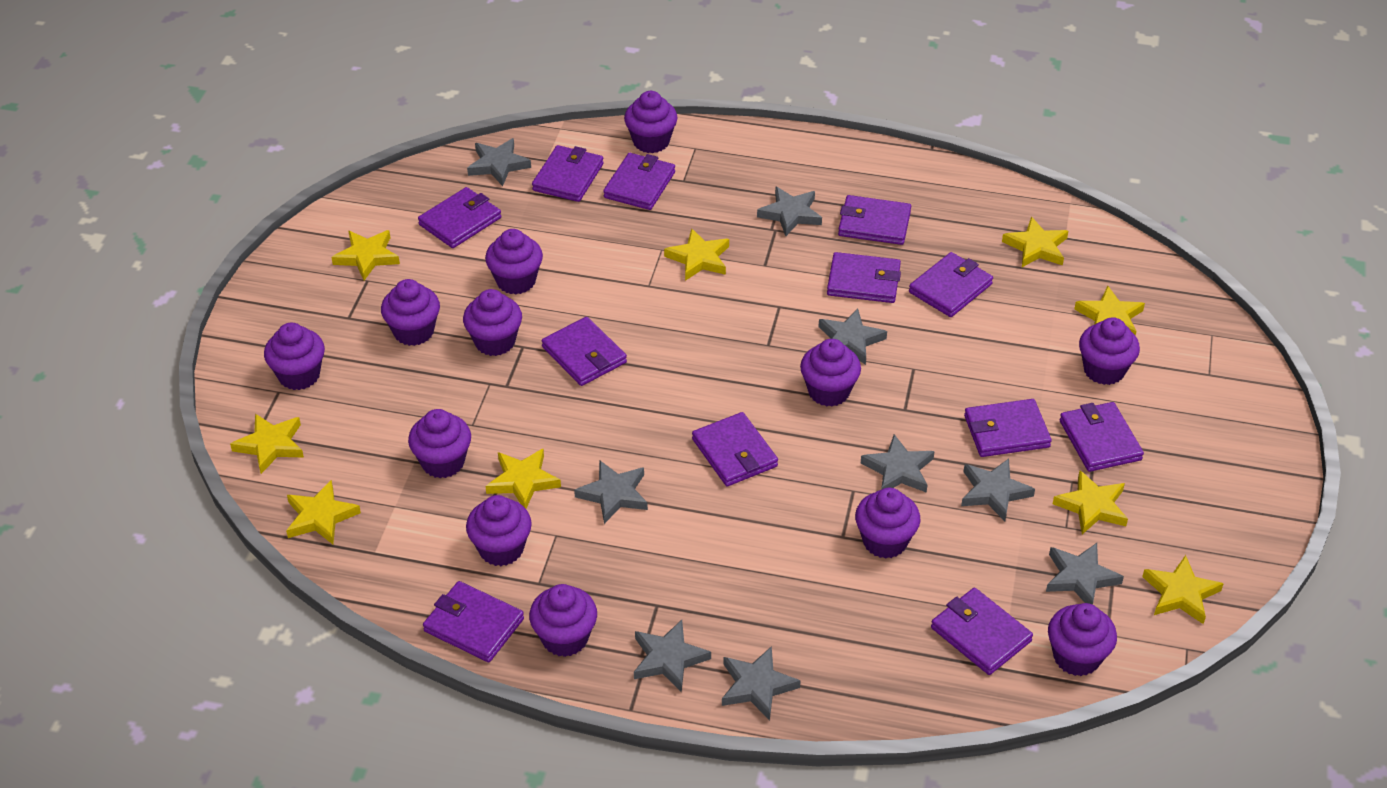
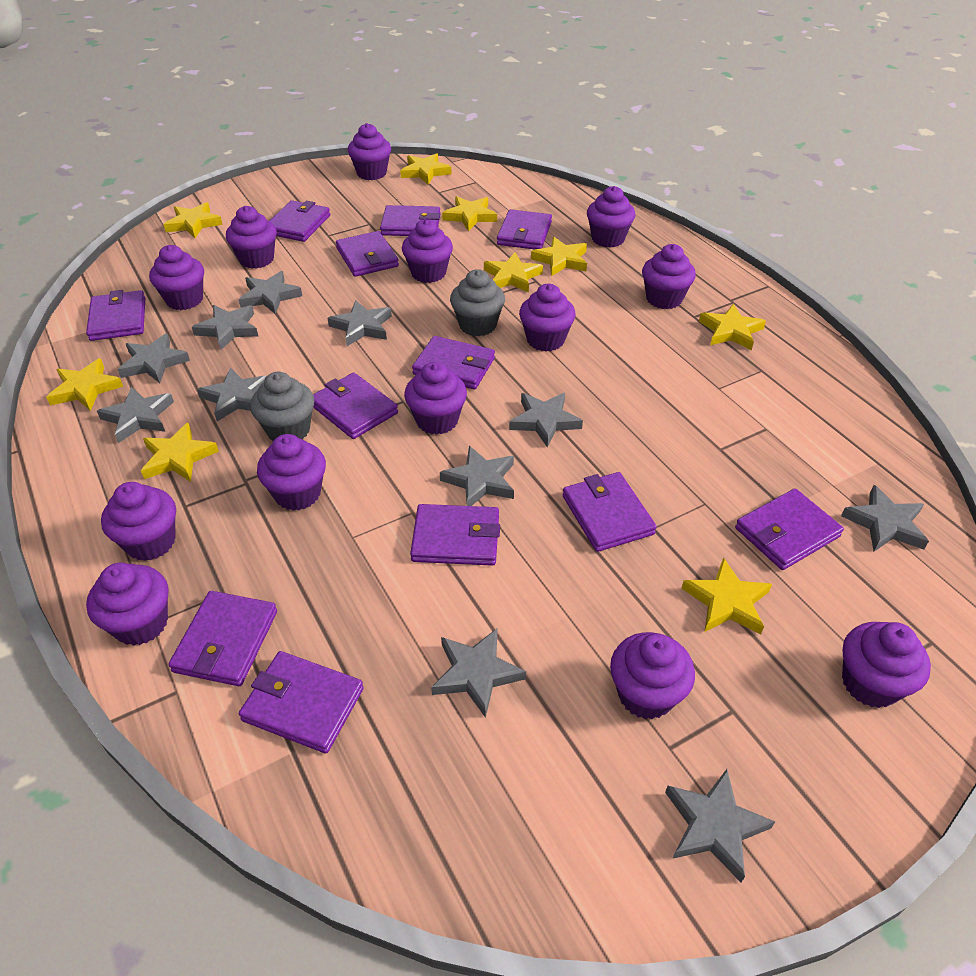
grey cupcake: 0 -> 2
grey star: 9 -> 11
purple cupcake: 12 -> 13

